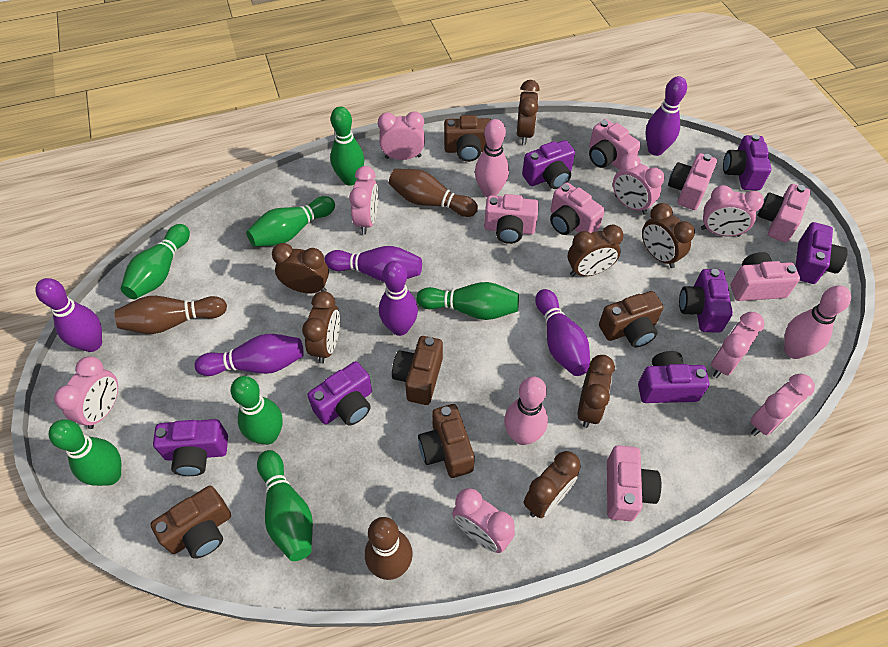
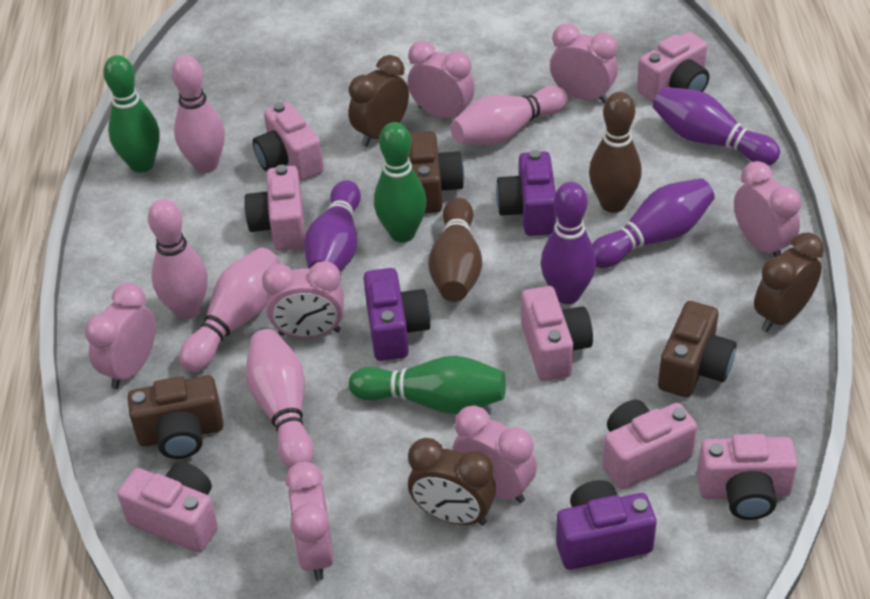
brown bowling pin: 3 -> 2
brown camera: 5 -> 3
brown clock: 7 -> 3
green bowling pin: 7 -> 3
pink bowling pin: 3 -> 5
pink clock: 8 -> 7
purple bowling pin: 6 -> 4
purple camera: 7 -> 3

